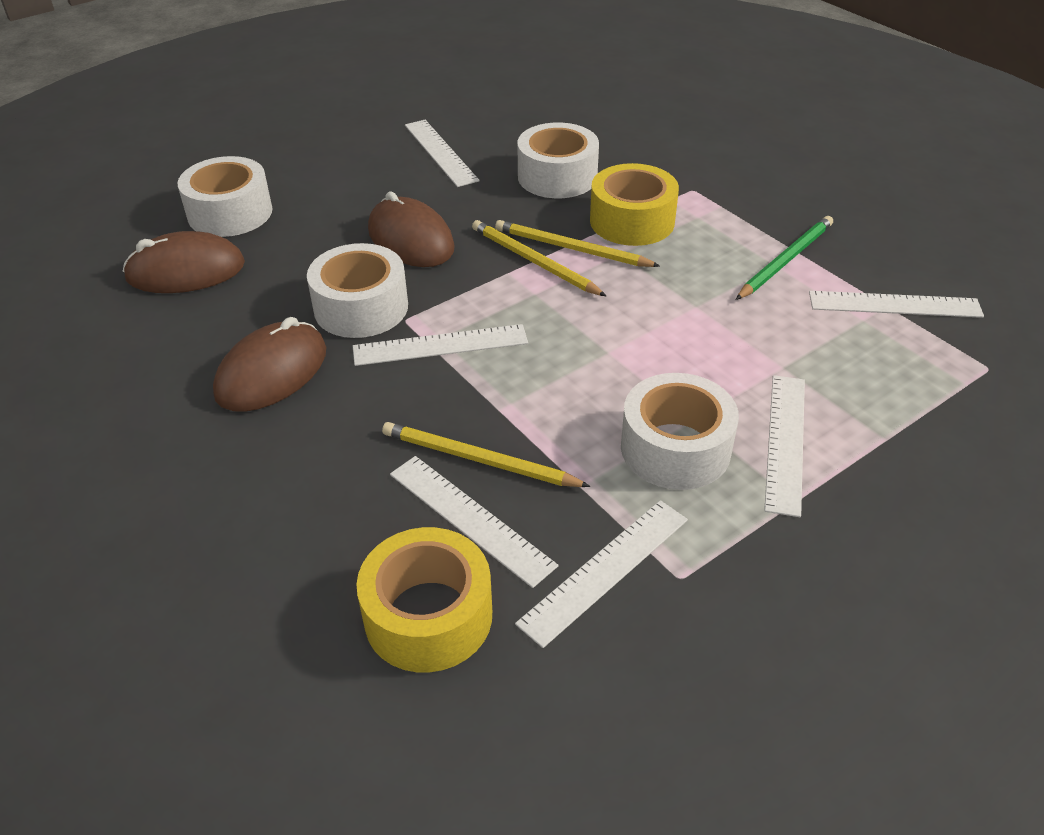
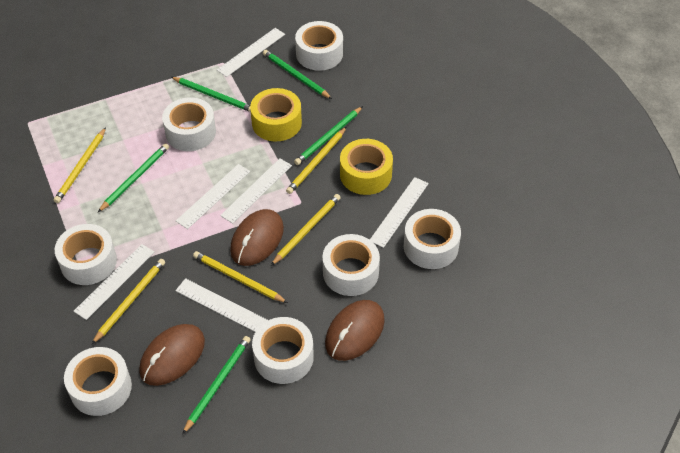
green pencil: 1 -> 5
white tape: 4 -> 7
yellow pencil: 3 -> 5

